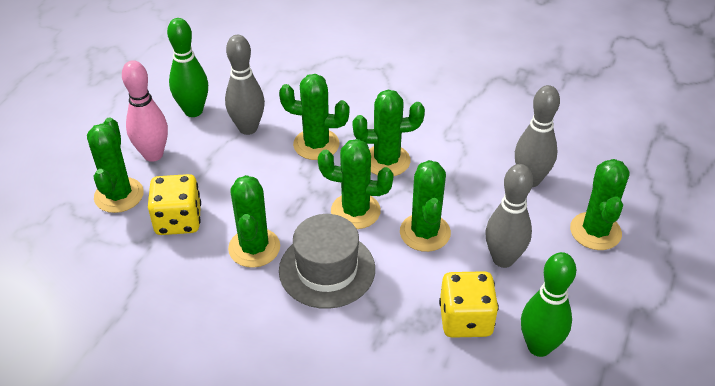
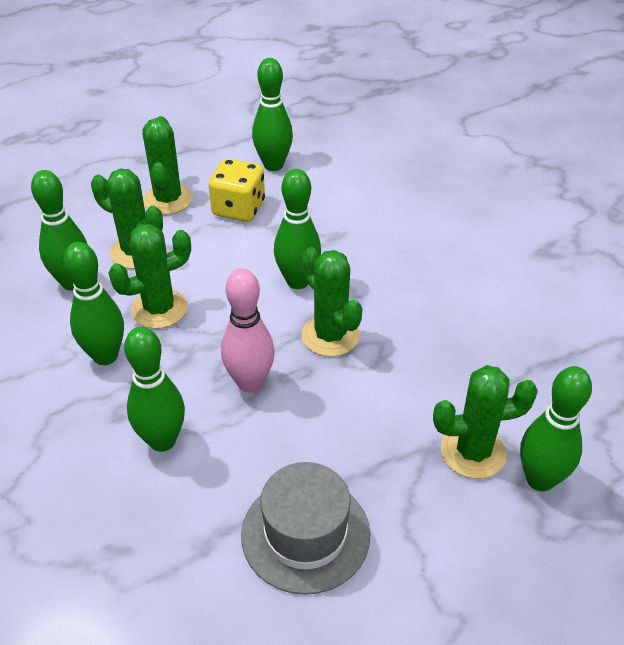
green bowling pin: 2 -> 6
green cactus: 7 -> 5
grey bowling pin: 3 -> 0
yellow dice: 2 -> 1

